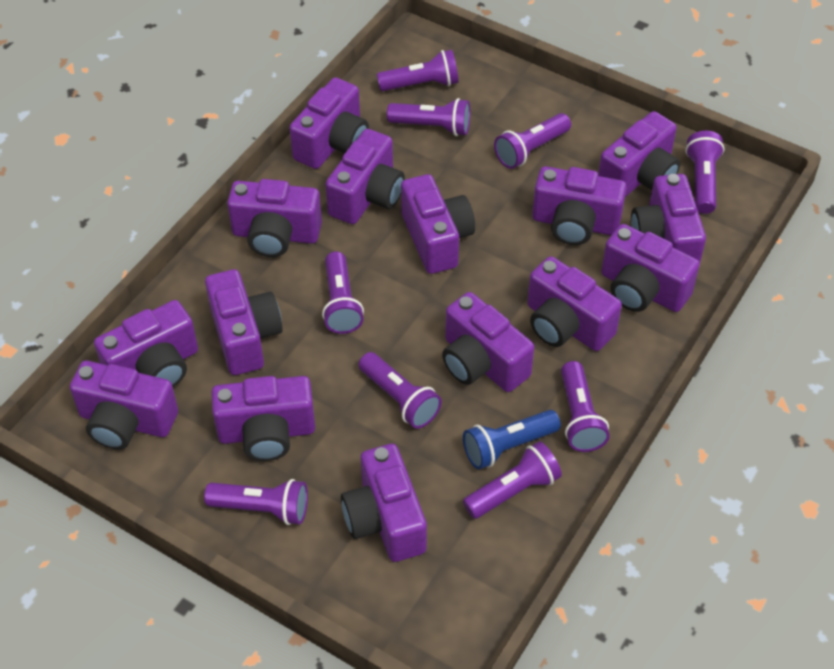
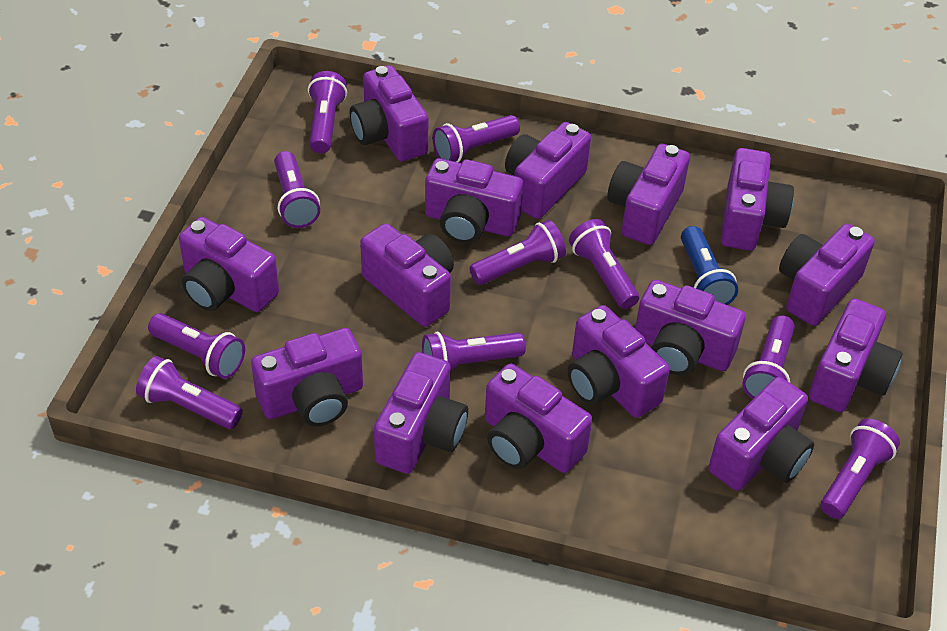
purple flashlight: 9 -> 10

